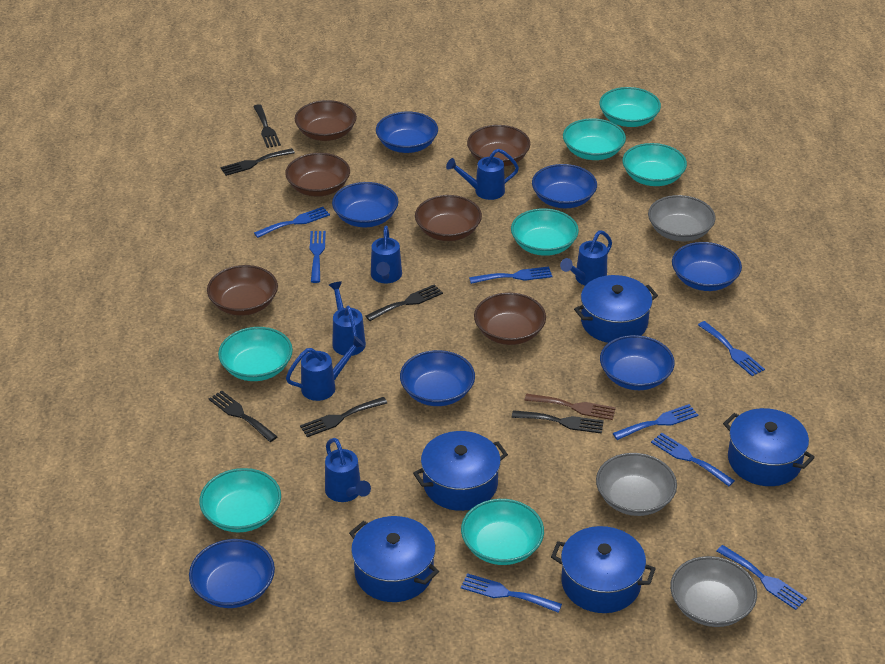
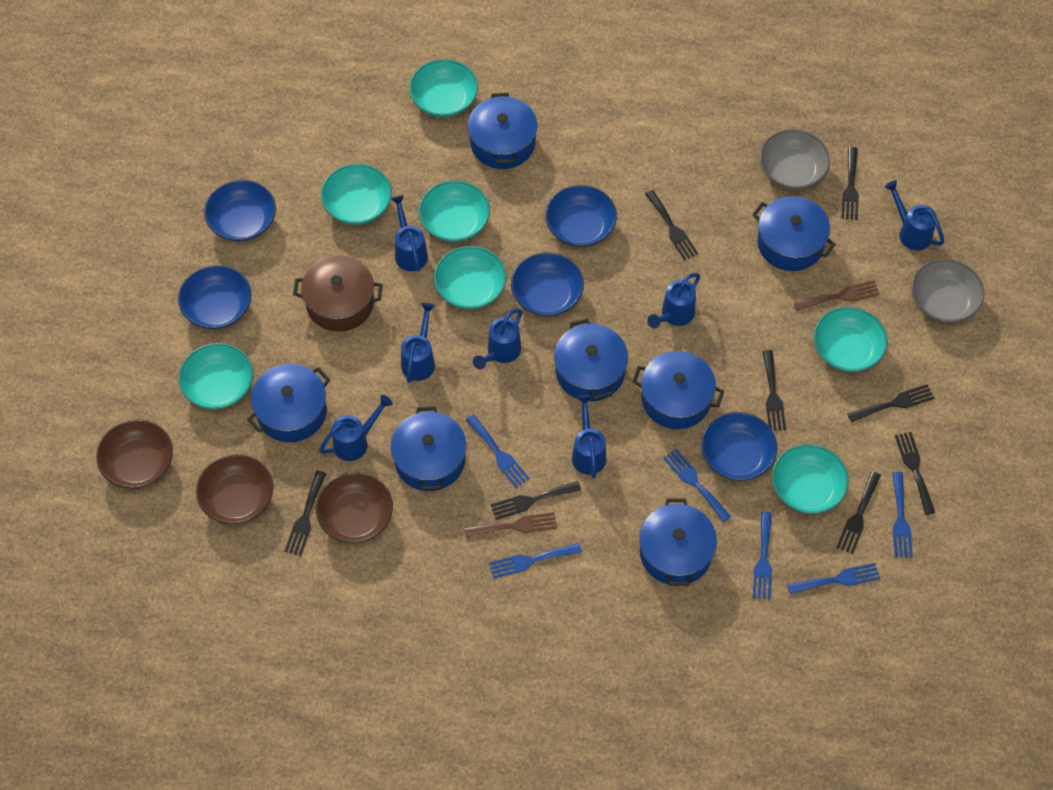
black fork: 6 -> 8
blue bowl: 7 -> 5
blue fork: 8 -> 6
blue pot: 5 -> 7
blue watering can: 6 -> 7
brown bowl: 6 -> 3
brown fork: 1 -> 2
brown pot: 0 -> 1
grey bowl: 3 -> 2

